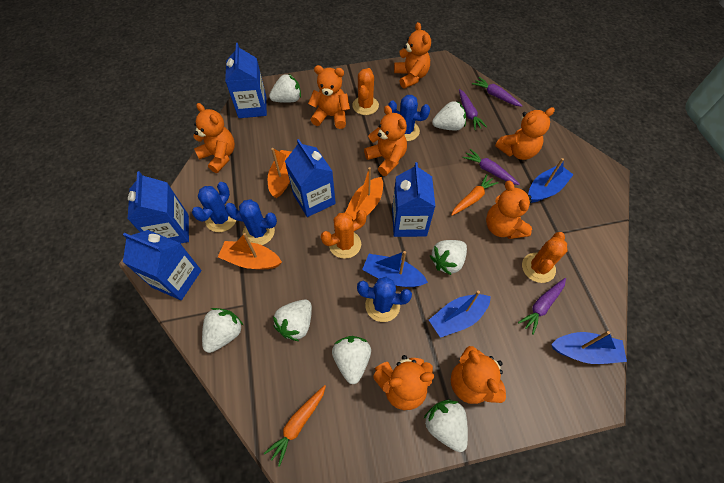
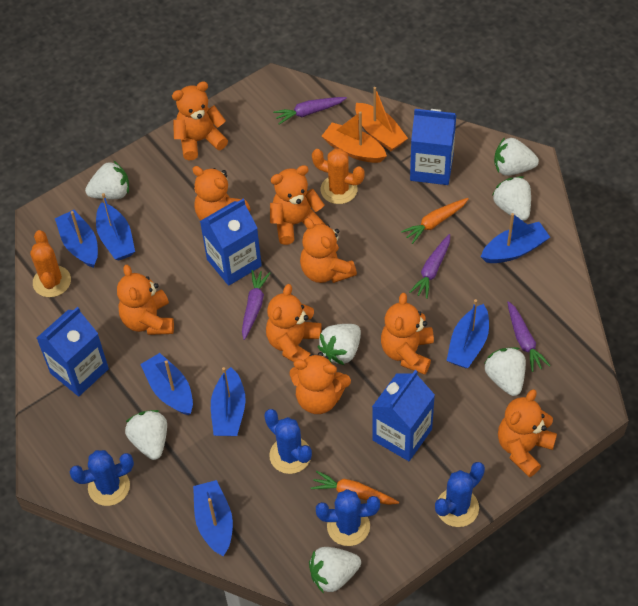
blue boat: 4 -> 7
blue carton: 5 -> 4
orange boat: 3 -> 2
orange cactus: 3 -> 2
orange teddy bear: 8 -> 9

